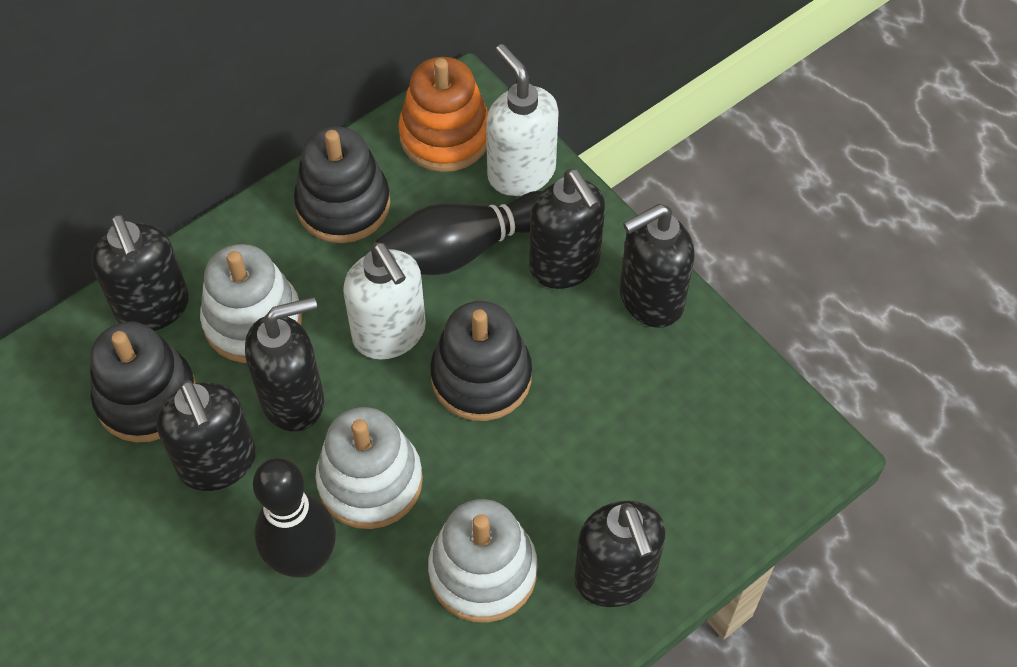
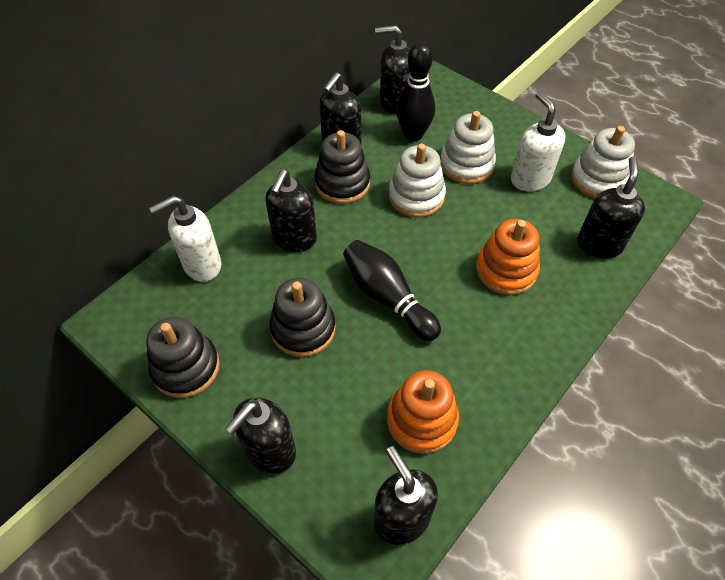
orange stacking toy: 1 -> 2

